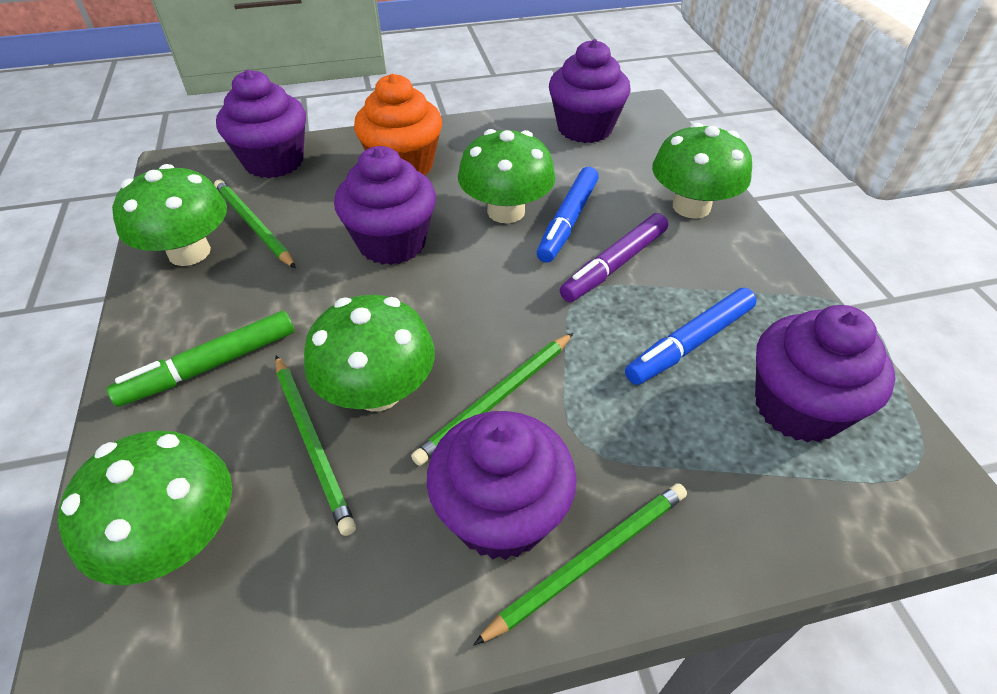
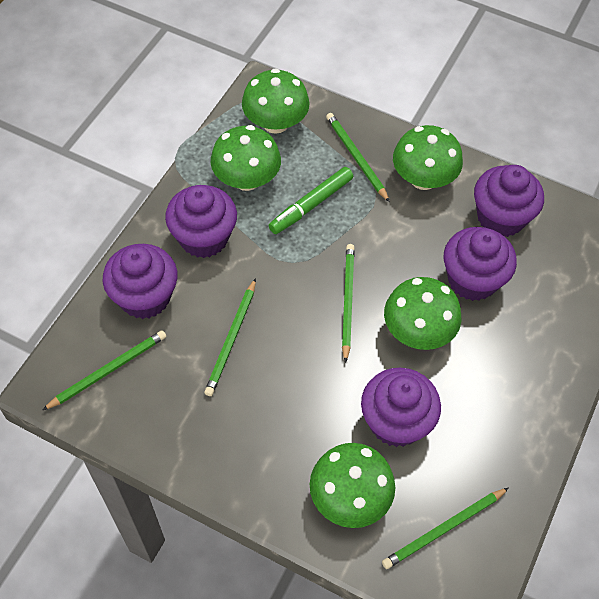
blue marker: 2 -> 0
green pencil: 4 -> 5
orange cupcake: 1 -> 0
purple marker: 1 -> 0

